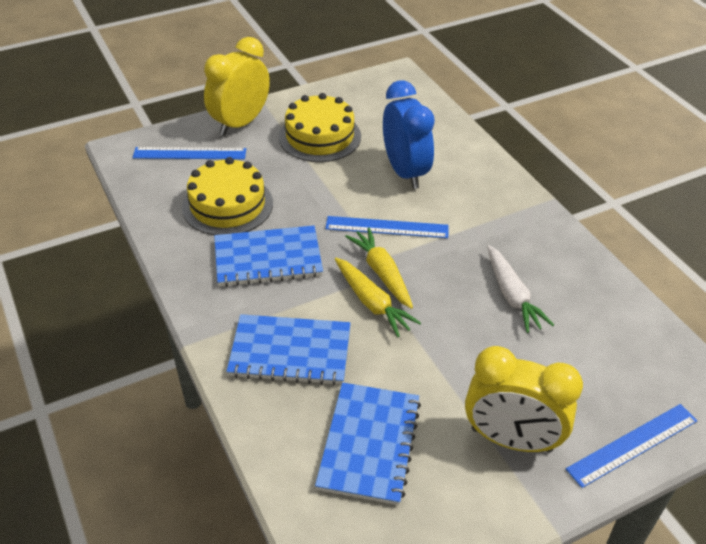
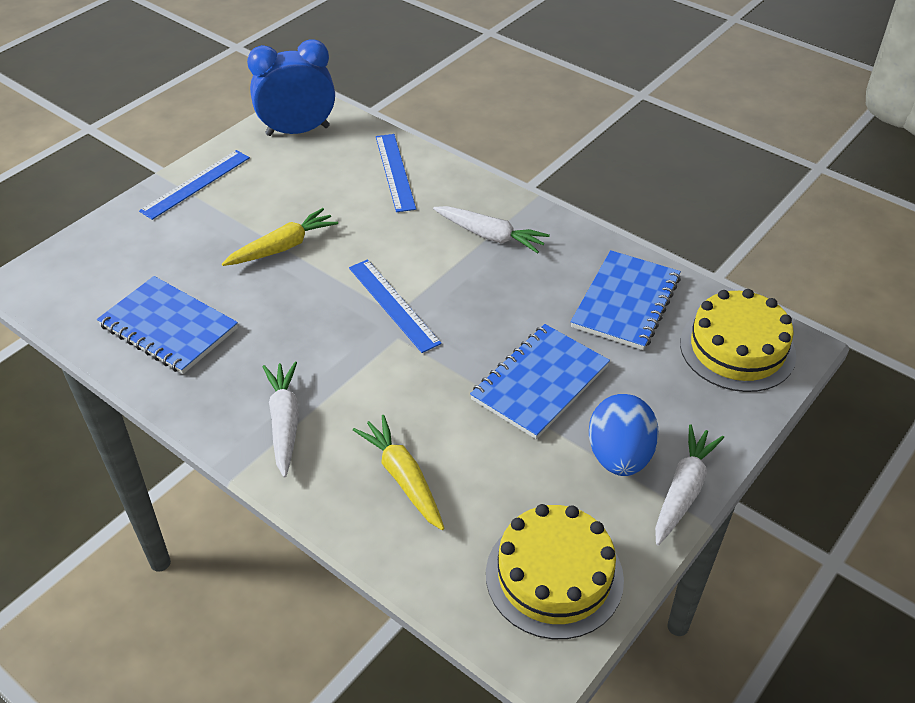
blue egg: 0 -> 1
white carrot: 1 -> 3
yellow clock: 2 -> 0

